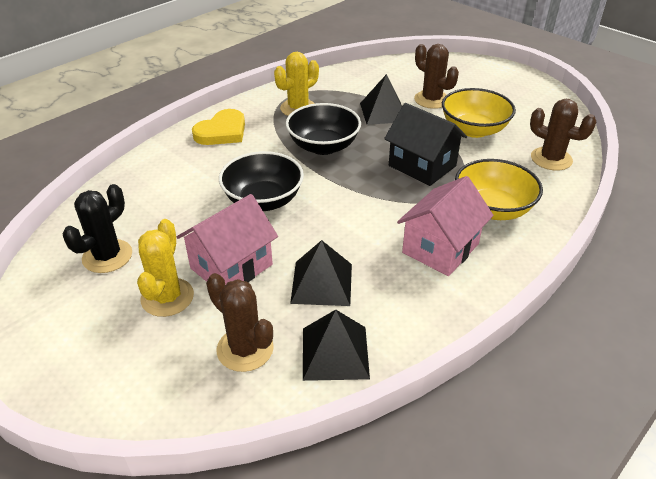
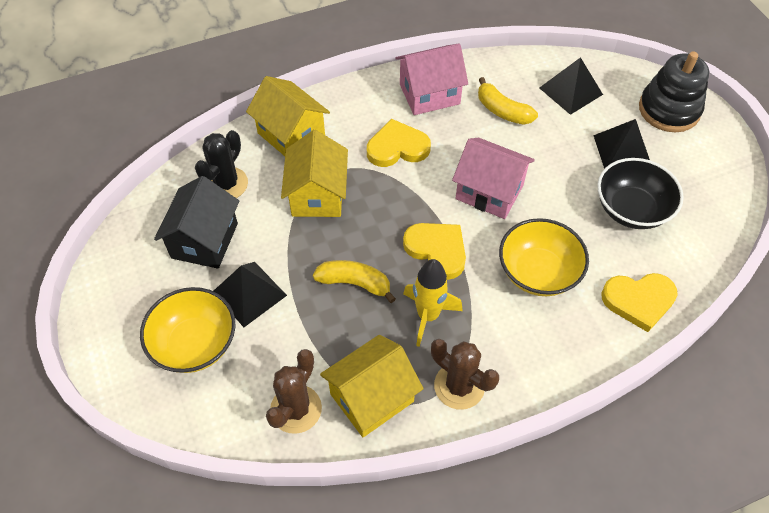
black bowl: 2 -> 1
black stacking toy: 0 -> 1
brown cactus: 3 -> 2
yellow banana: 0 -> 2
yellow cactus: 2 -> 0
yellow heart: 1 -> 3
yellow house: 0 -> 3
yellow rocket: 0 -> 1

